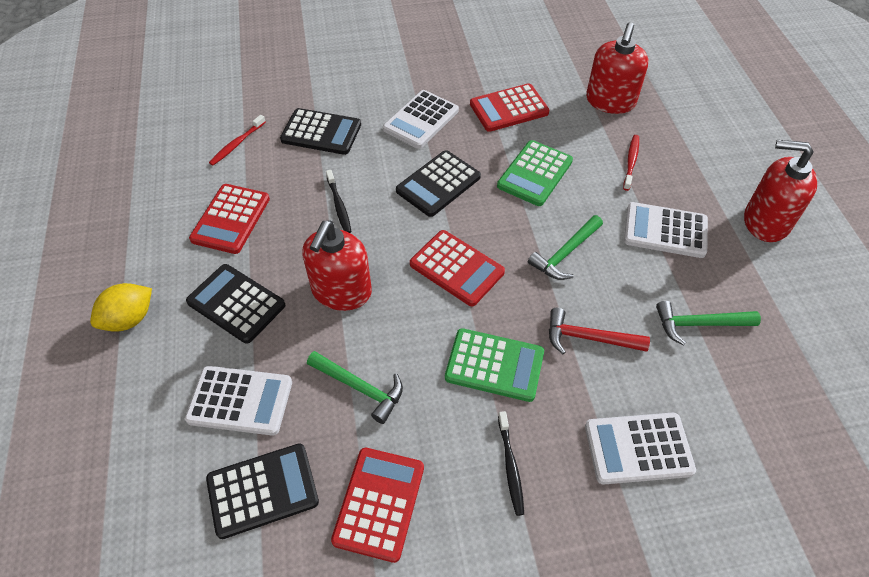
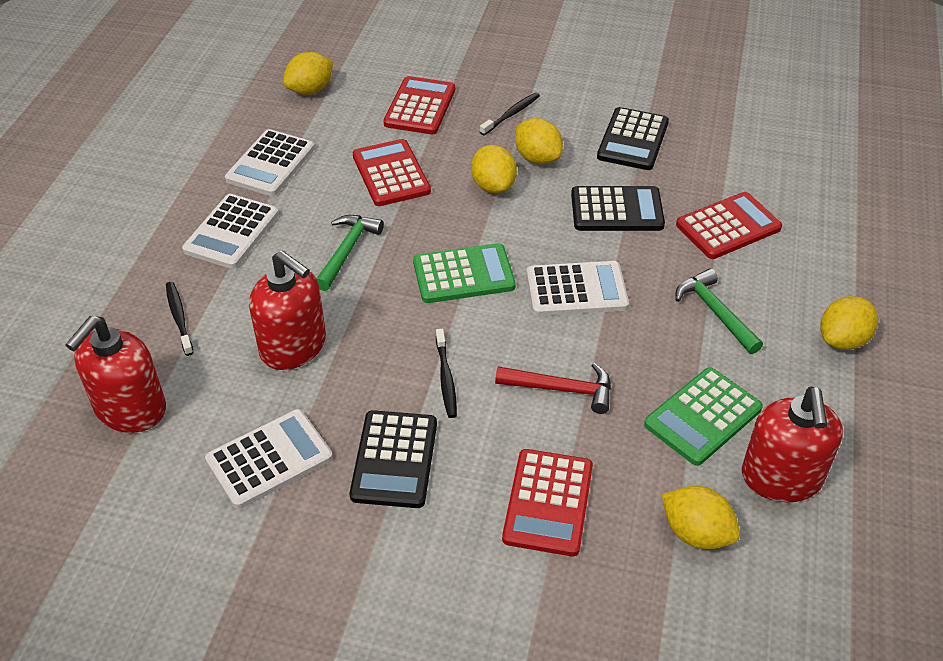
black calculator: 4 -> 3
black toothbrush: 2 -> 3
green hammer: 3 -> 2
red toothbrush: 2 -> 0
yellow lemon: 1 -> 5

